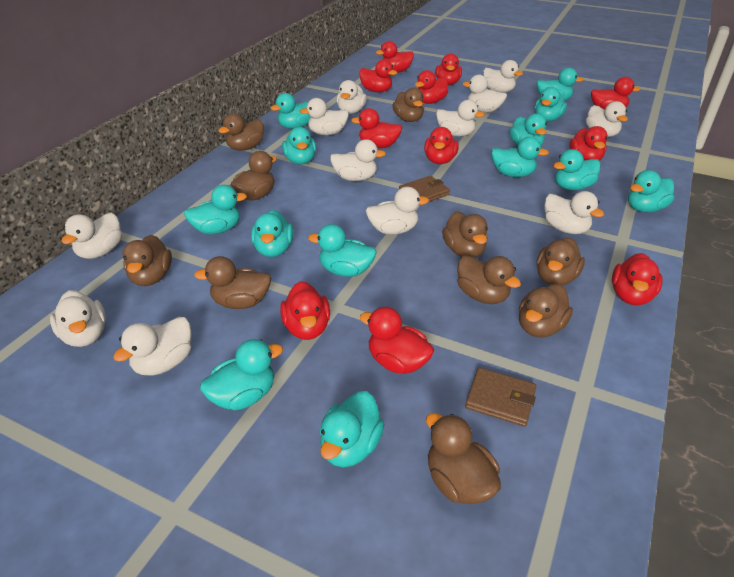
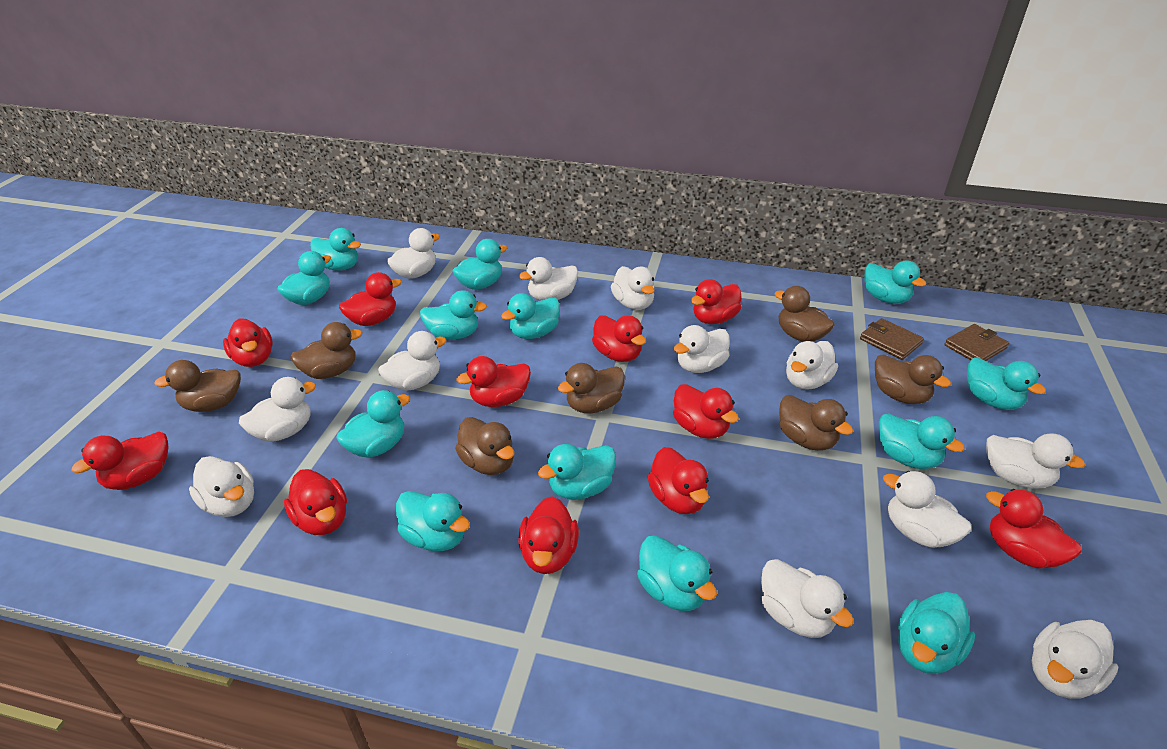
brown duck: 10 -> 7

